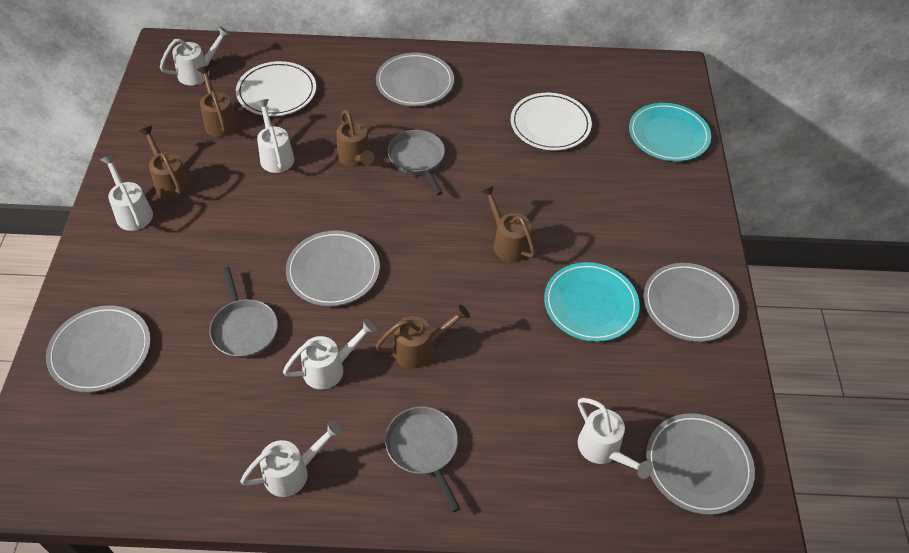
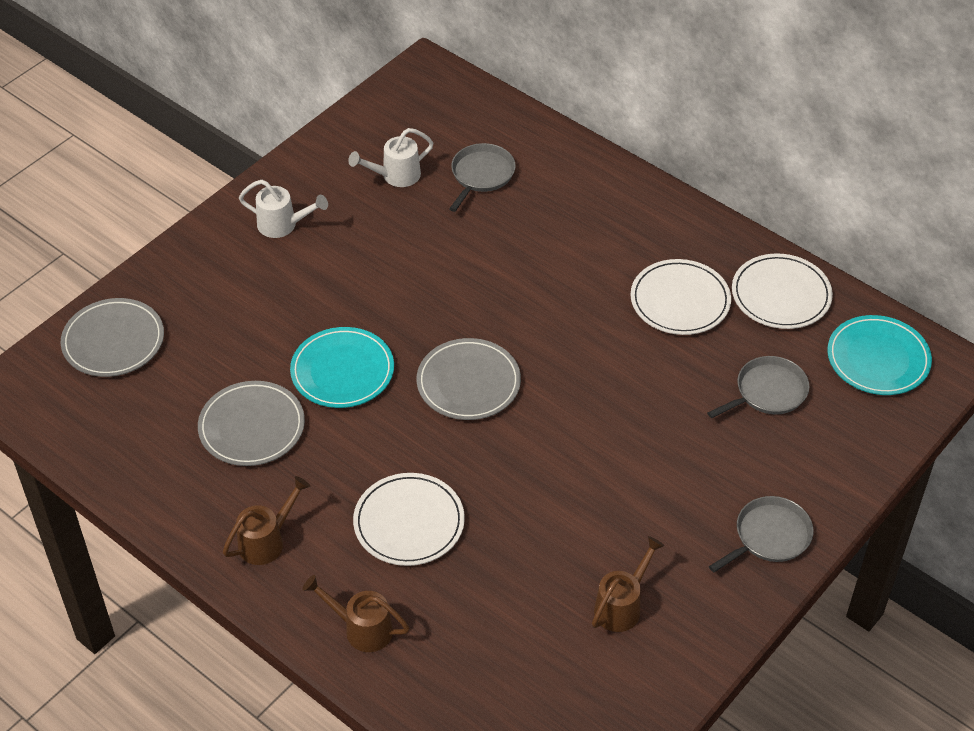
brown watering can: 5 -> 3
grey plate: 5 -> 3
white plate: 2 -> 3
white watering can: 6 -> 2

